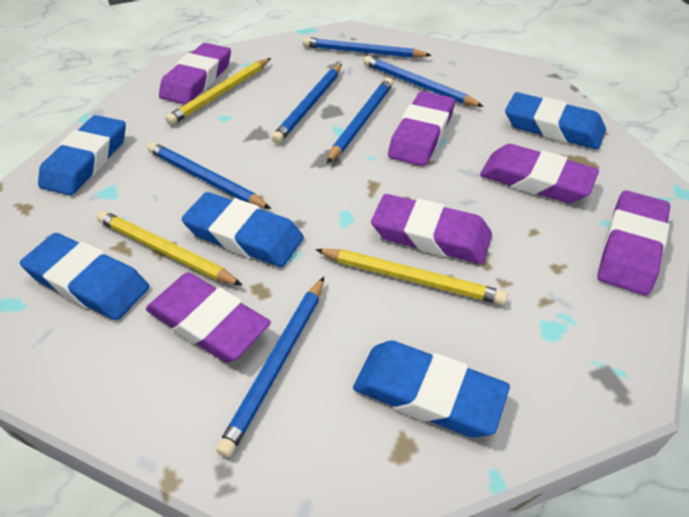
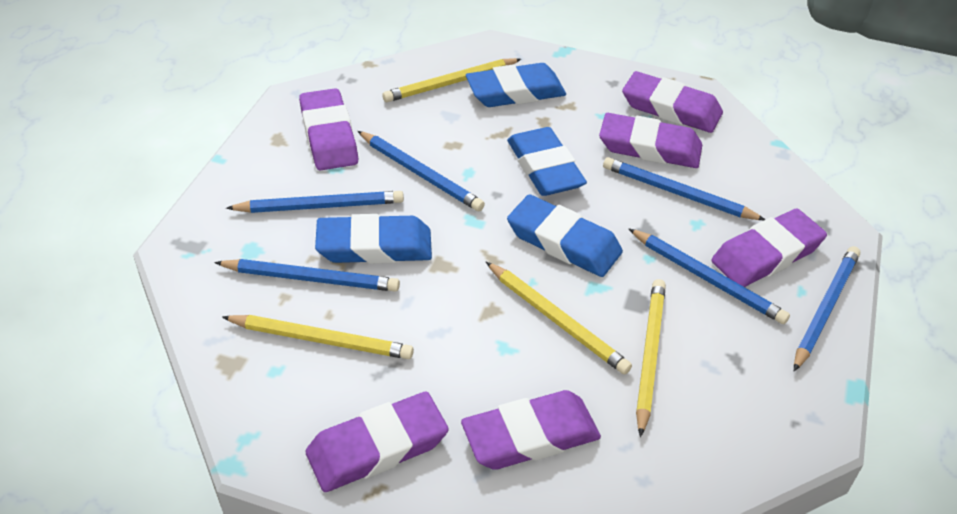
blue eraser: 5 -> 4
yellow pencil: 3 -> 4

